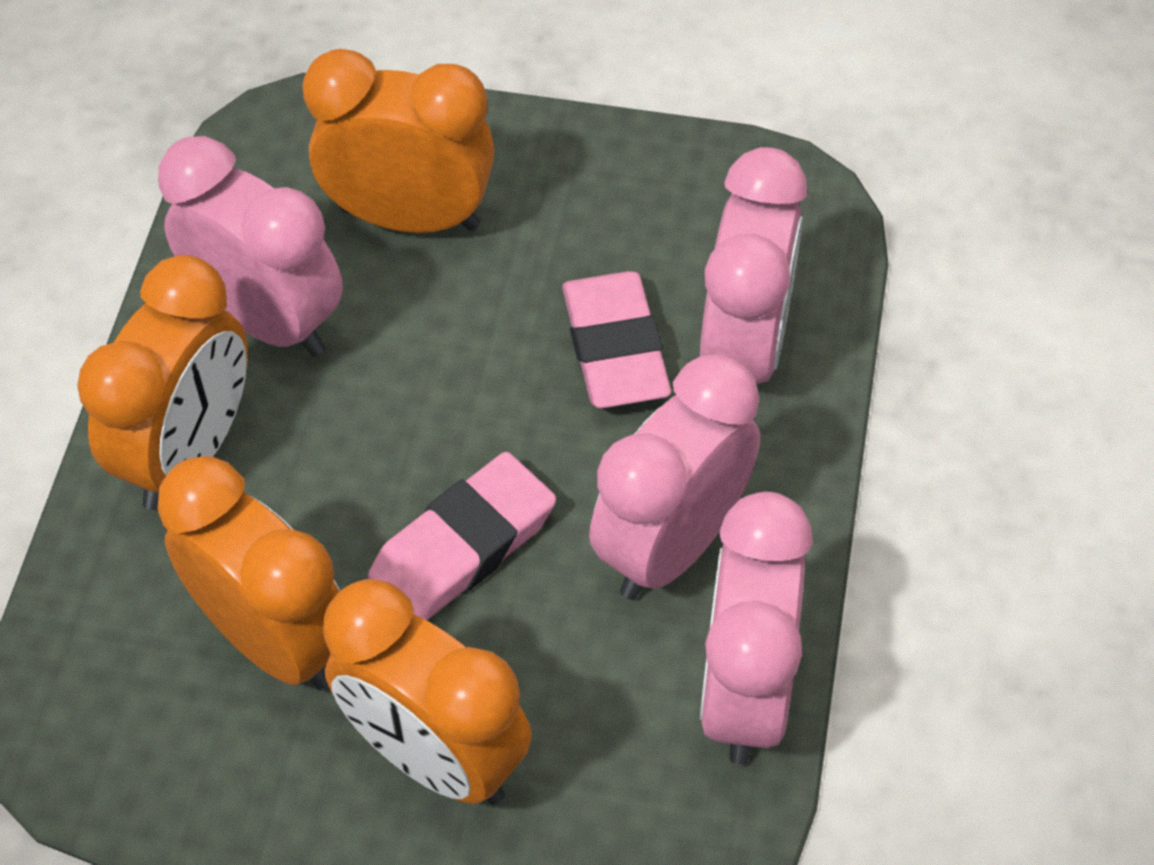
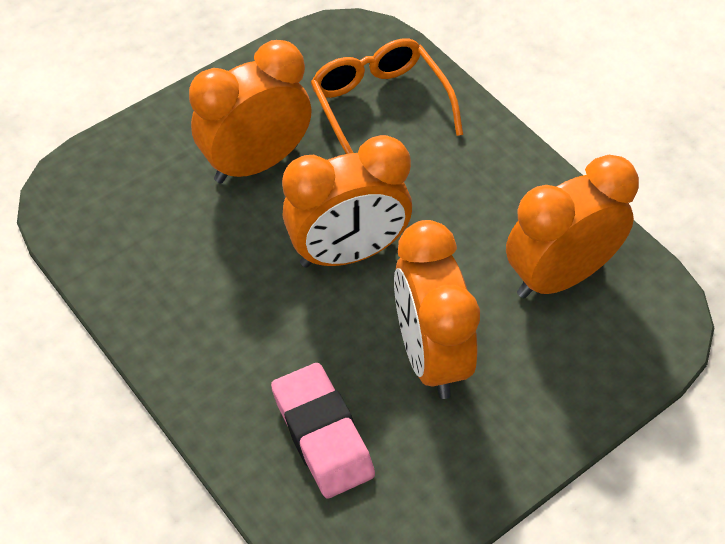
orange glasses: 0 -> 1
pink clock: 4 -> 0
pink eraser: 2 -> 1

